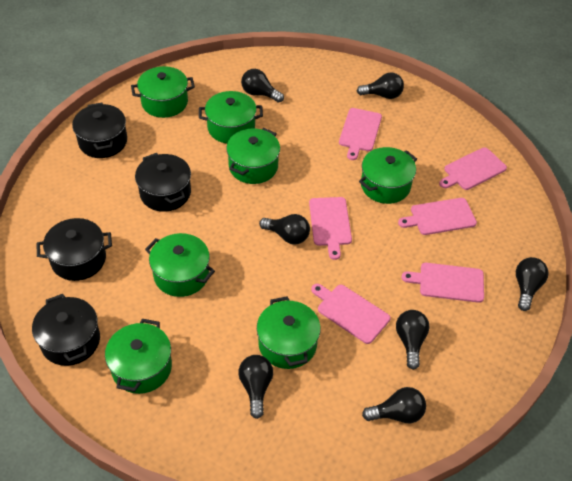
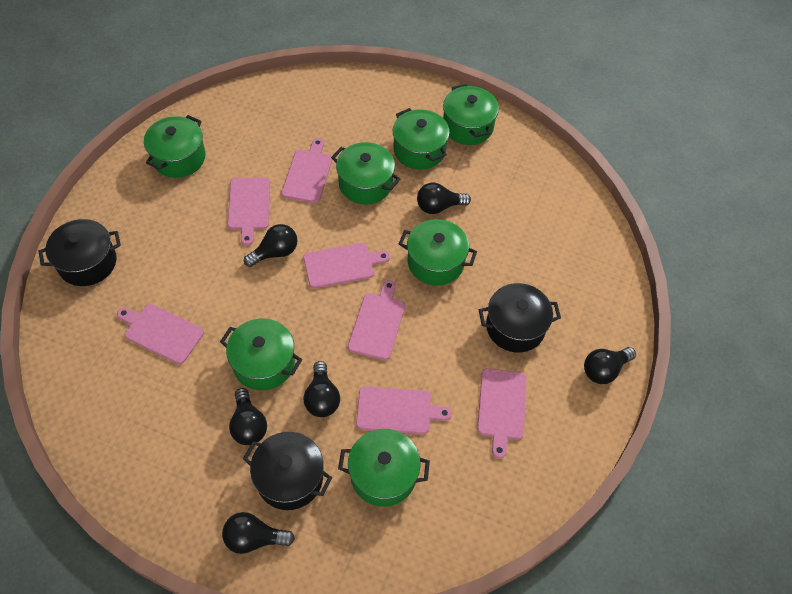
black light bulb: 7 -> 6
black pot: 4 -> 3
pink cutting board: 6 -> 7

